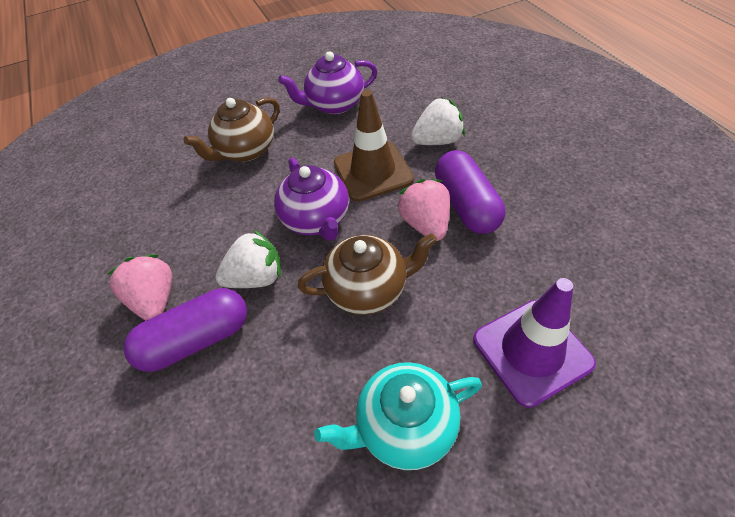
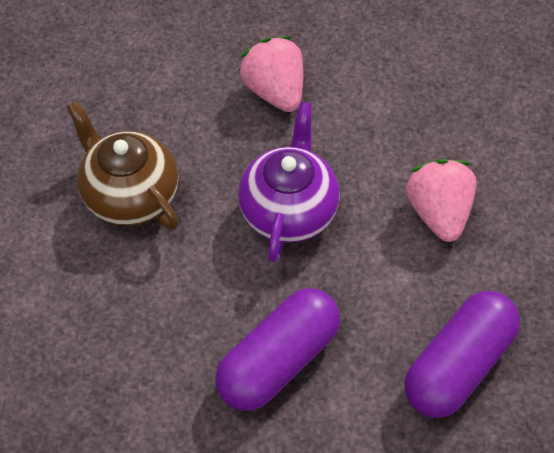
brown teapot: 2 -> 1
brown traffic cone: 1 -> 0
purple teapot: 2 -> 1
purple traffic cone: 1 -> 0
turquoise teapot: 1 -> 0
white strawberry: 2 -> 0

